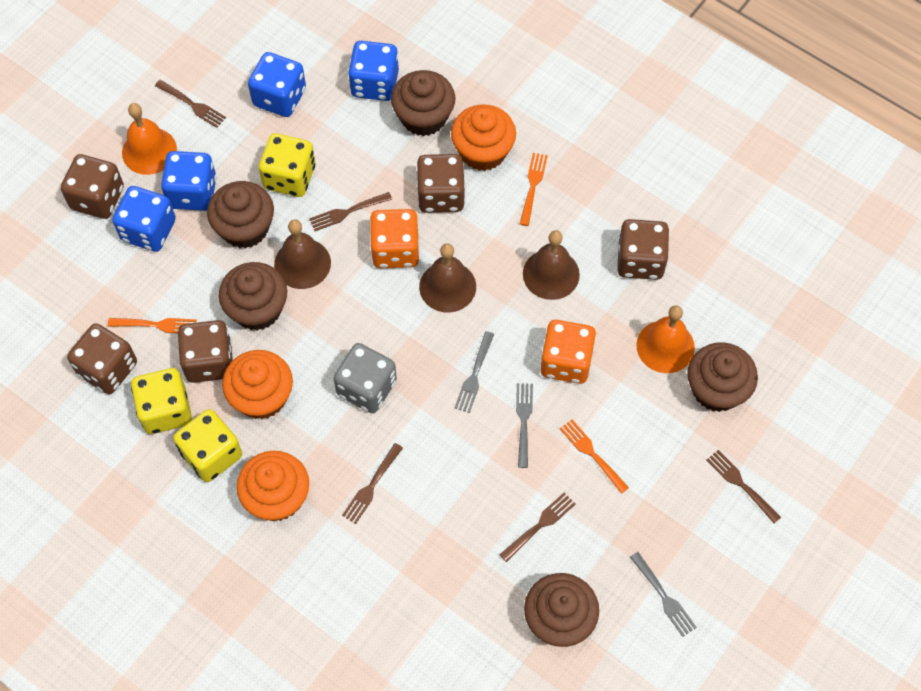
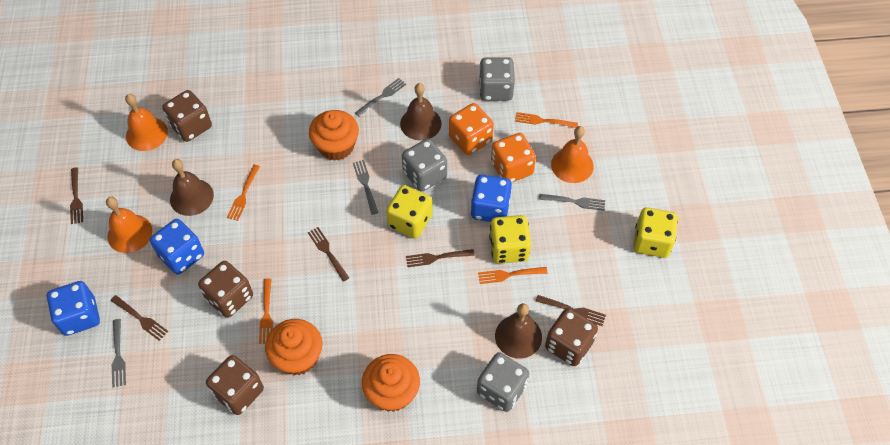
blue dice: 4 -> 3
brown cupcake: 5 -> 0
brown dice: 5 -> 4
grey dice: 1 -> 3
grey fork: 3 -> 4
orange bell: 2 -> 3
orange fork: 3 -> 4

